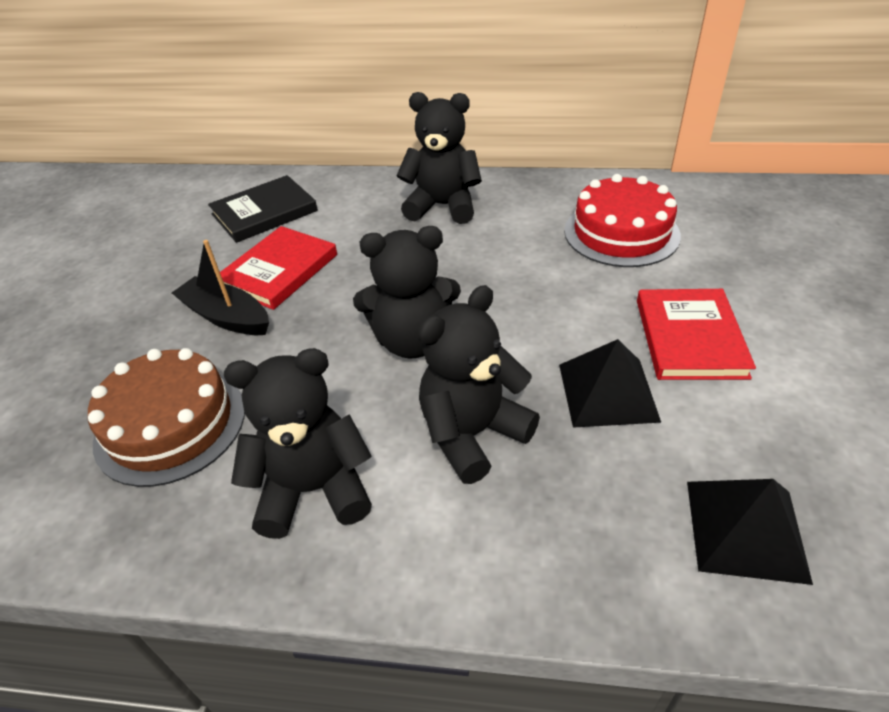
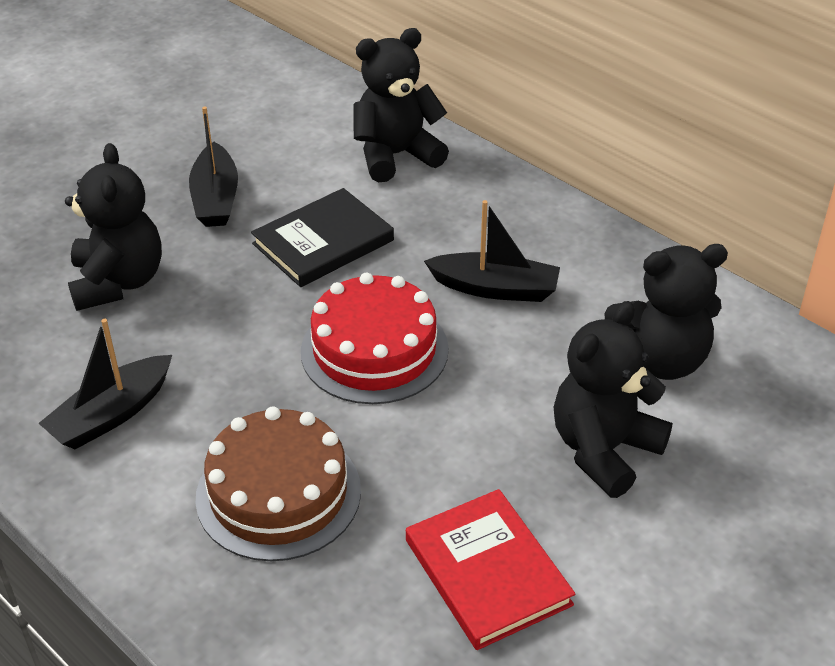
black boat: 1 -> 3
black pyramid: 2 -> 0
red book: 2 -> 1

